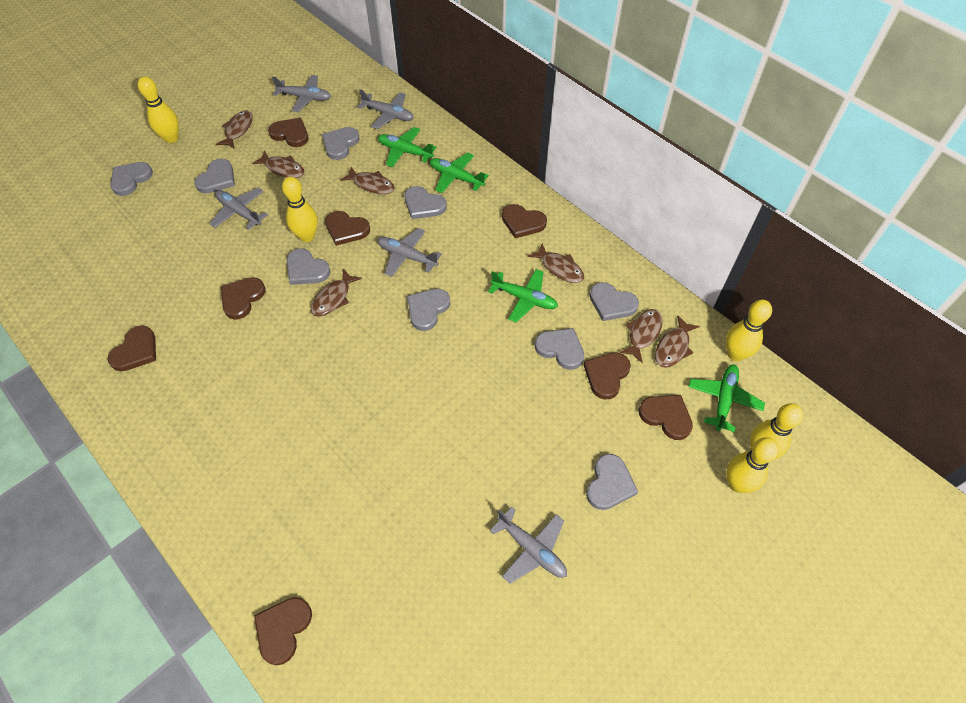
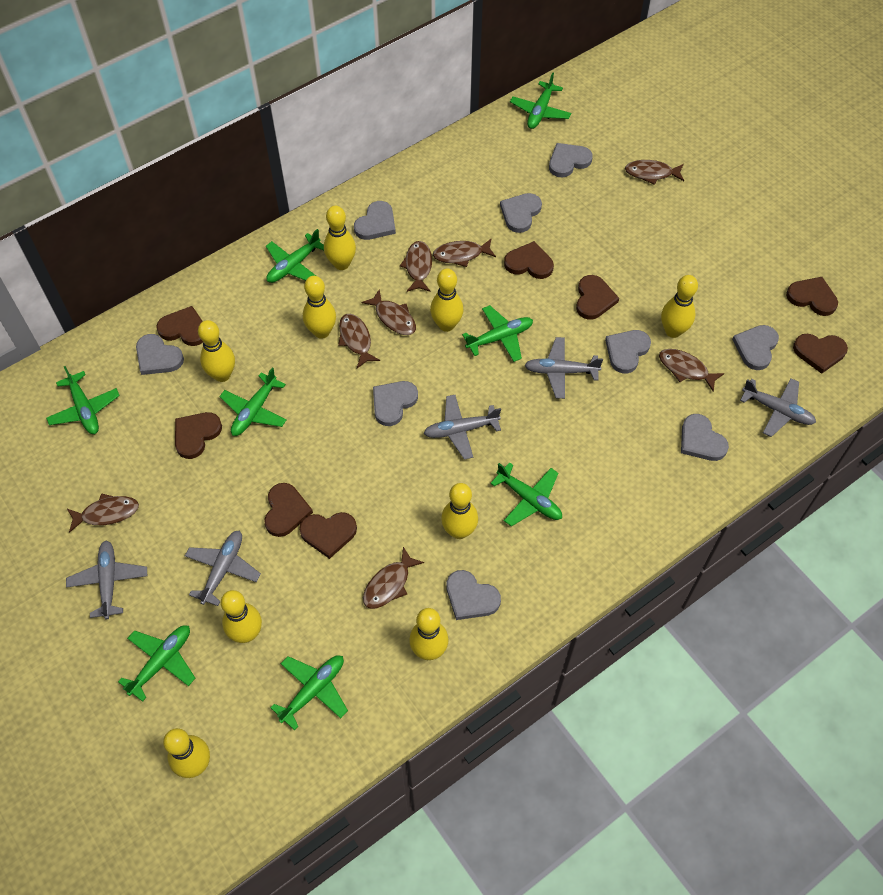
brown fish: 7 -> 8
green plane: 4 -> 8
yellow bowling pin: 5 -> 9

